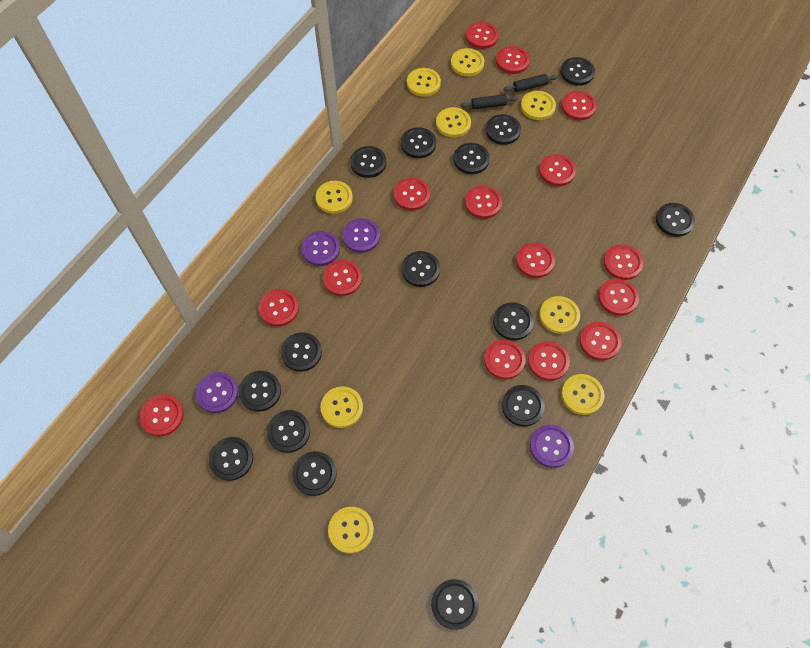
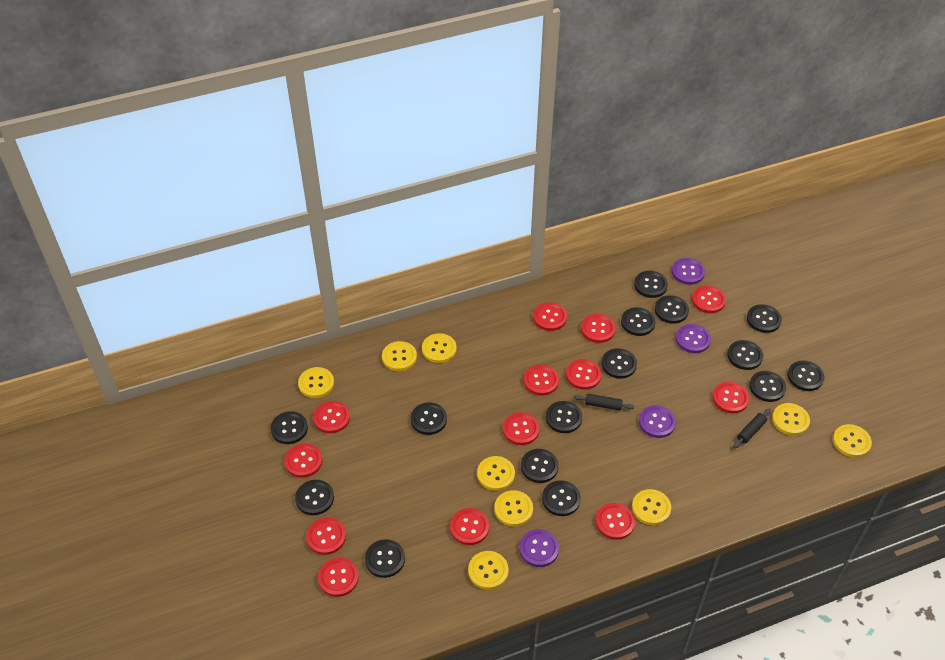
red button: 15 -> 13

